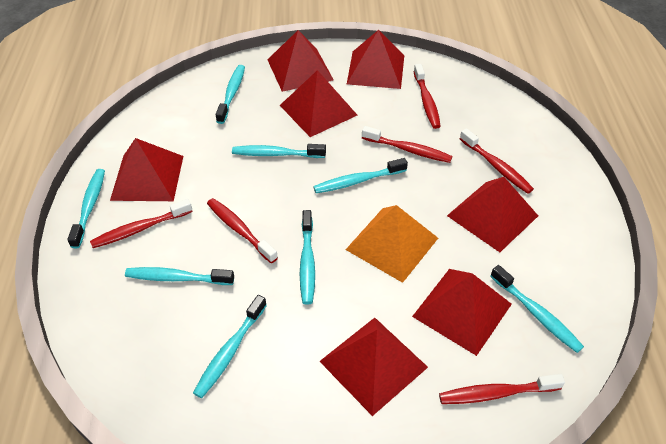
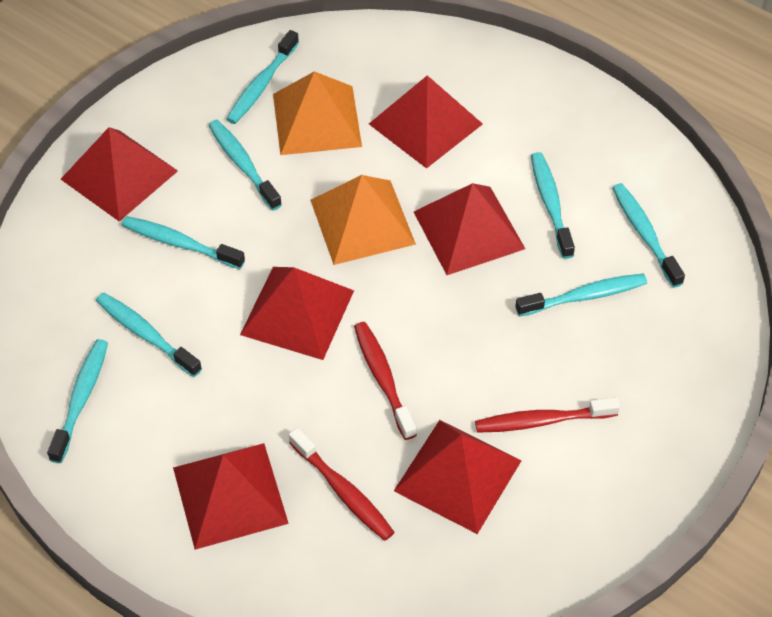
orange pyramid: 1 -> 2
red pyramid: 7 -> 6
red toothbrush: 6 -> 3

